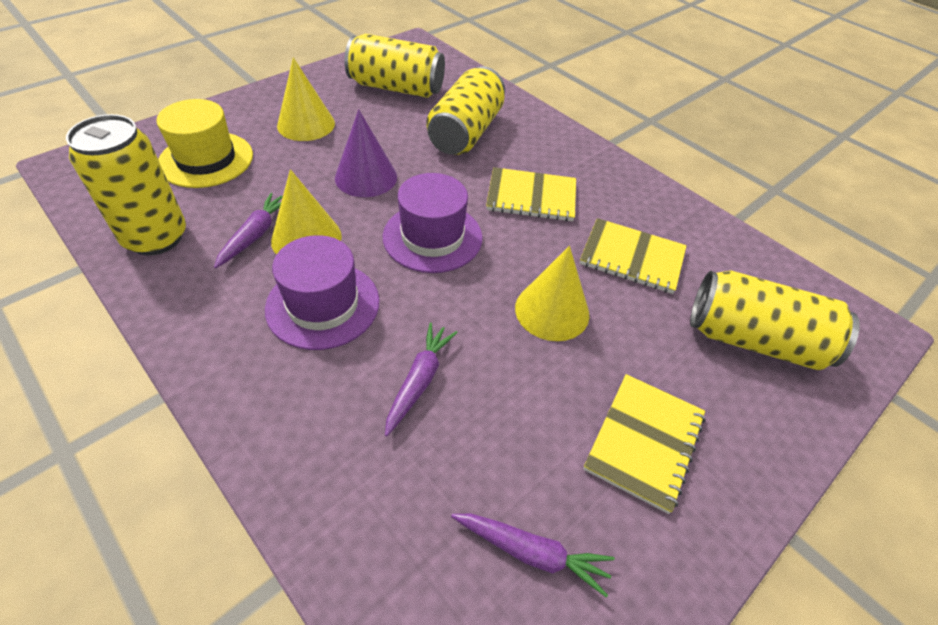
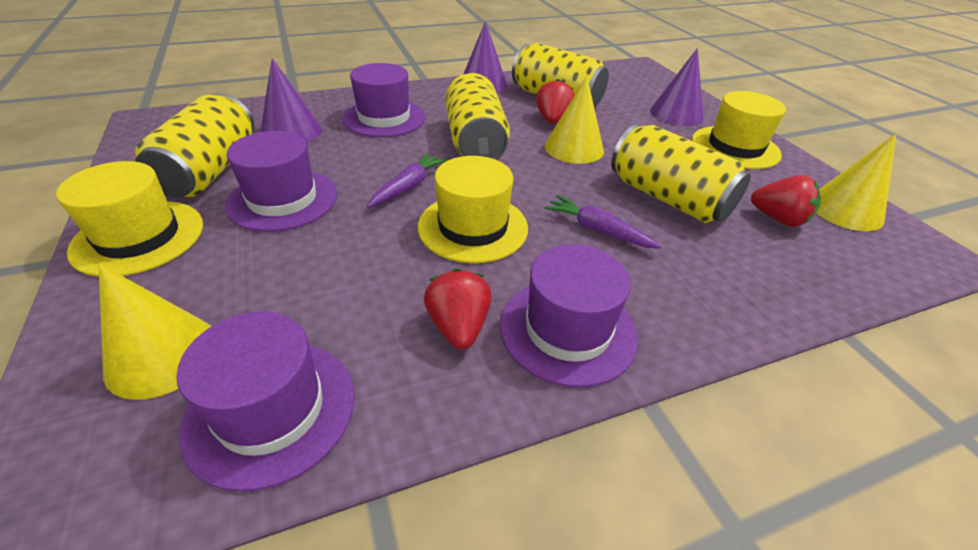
purple carrot: 3 -> 2
purple cone: 1 -> 3
purple hat: 2 -> 4
red strawberry: 0 -> 3
yellow hat: 1 -> 3
yellow notebook: 3 -> 0

